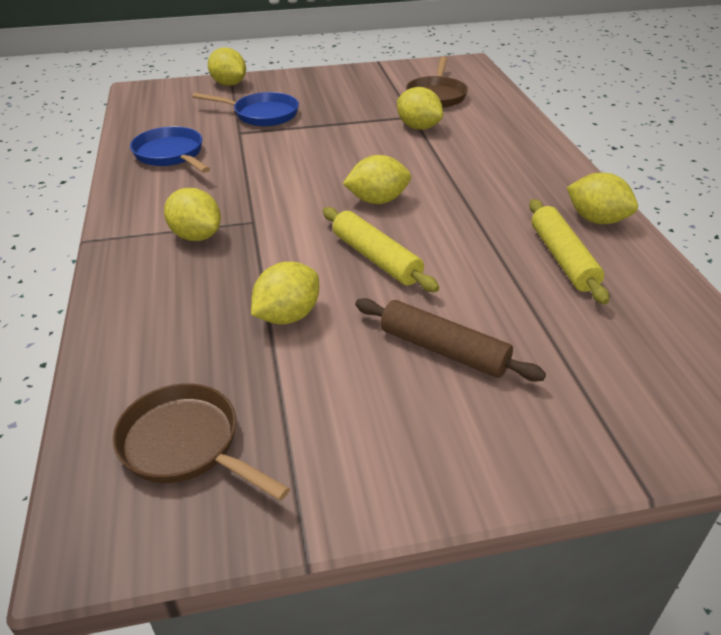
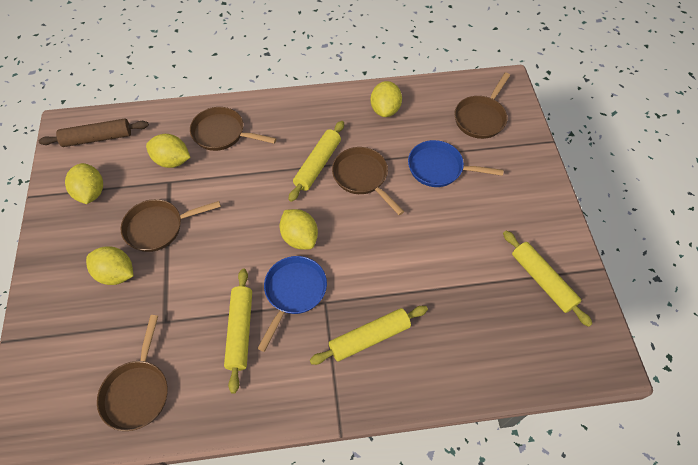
brown pan: 2 -> 5
yellow lemon: 6 -> 5
yellow rolling pin: 2 -> 4

